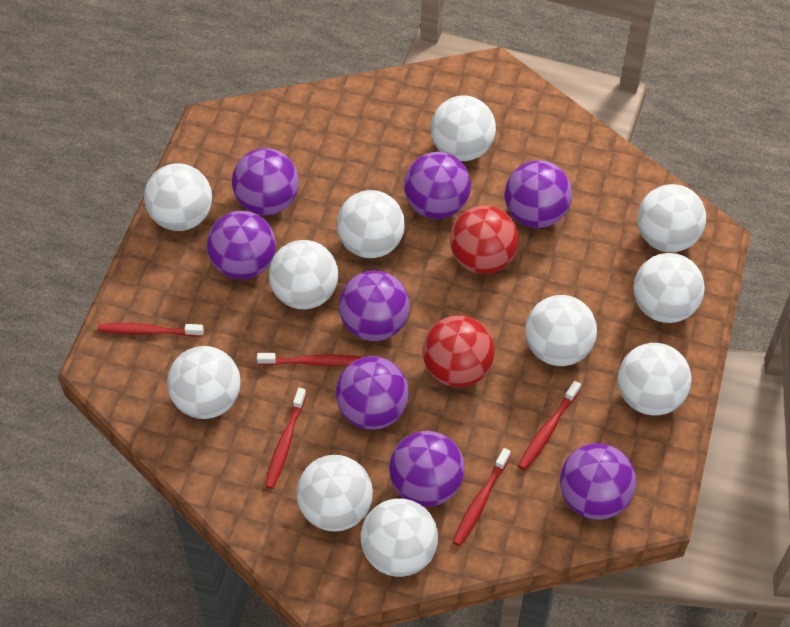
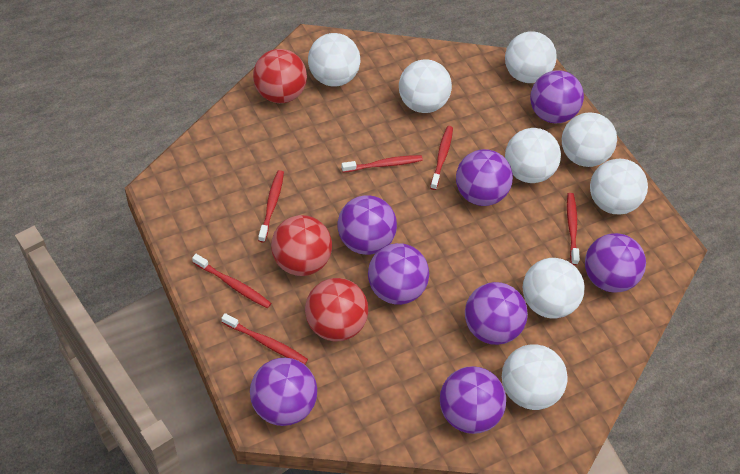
red ball: 2 -> 3
red toothbrush: 5 -> 6
white ball: 11 -> 8

